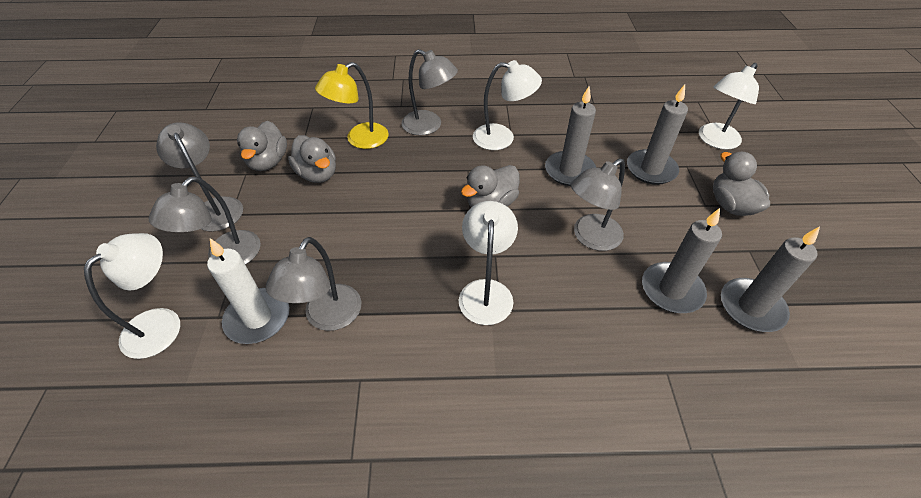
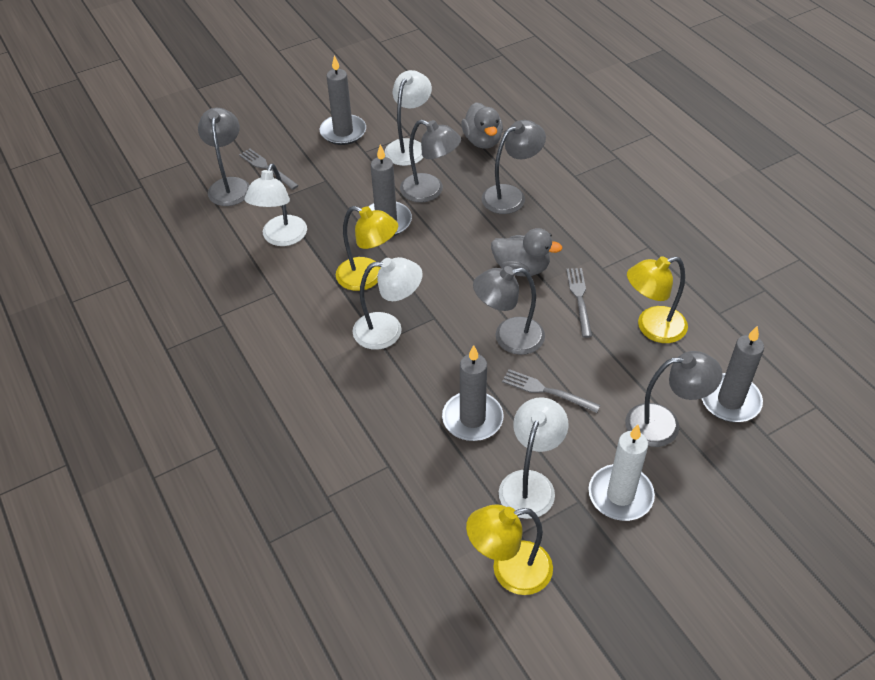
grey duck: 4 -> 2
grey fork: 0 -> 3
yellow lamp: 1 -> 3

